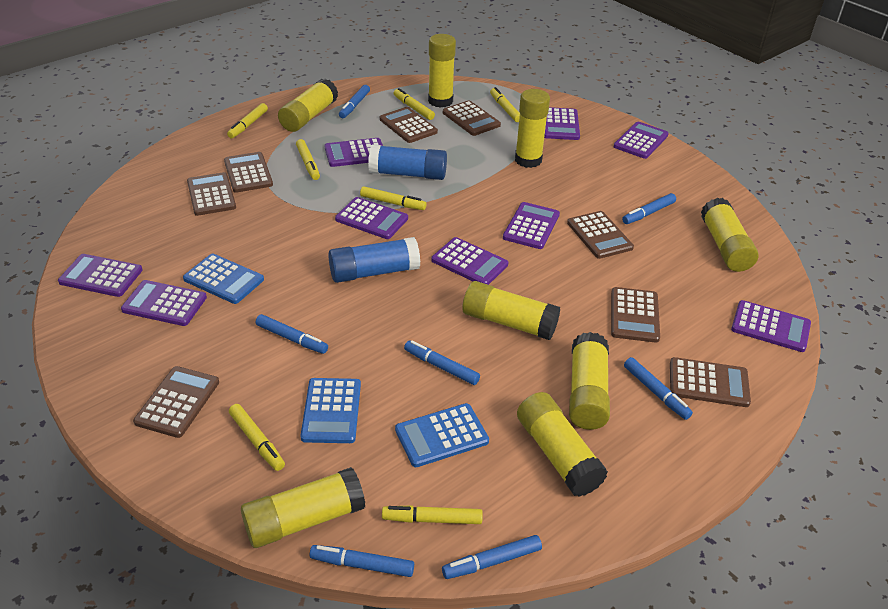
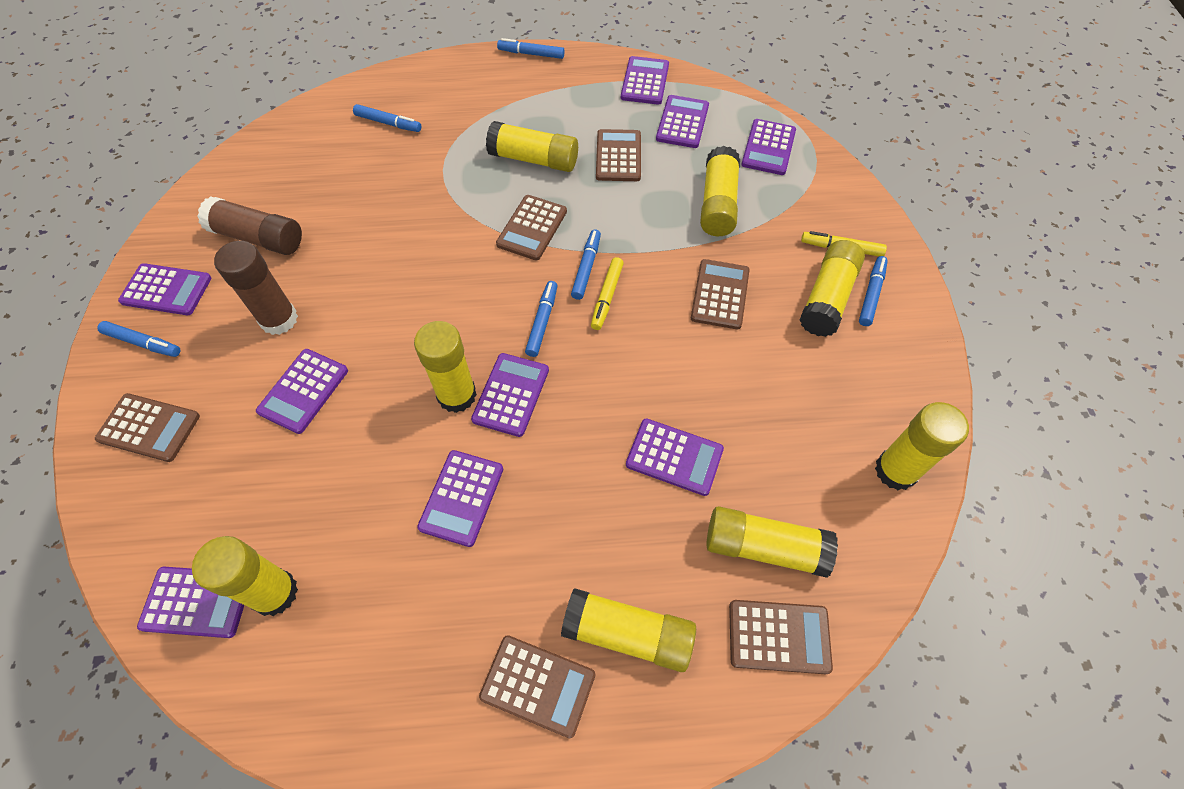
blue calculator: 3 -> 0
blue glue stick: 2 -> 0
blue marker: 7 -> 6
brown calculator: 8 -> 6
brown glue stick: 0 -> 2
yellow marker: 7 -> 2

